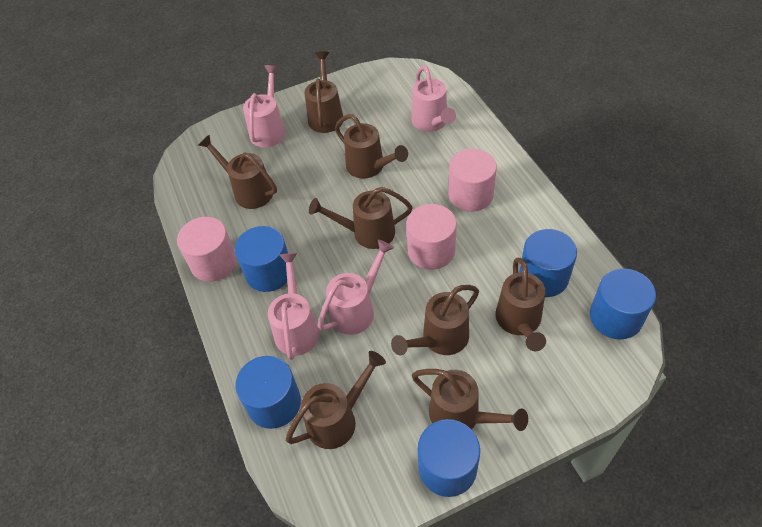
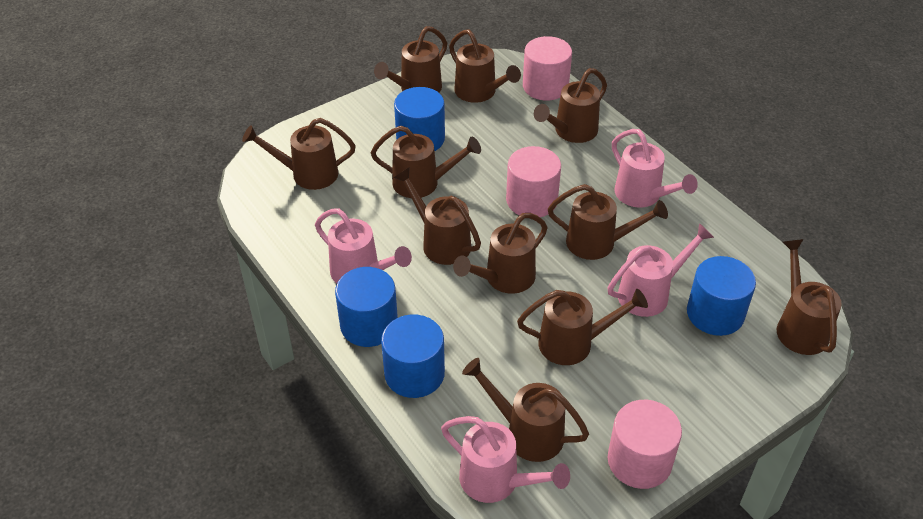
blue cylinder: 5 -> 4
brown watering can: 8 -> 11

